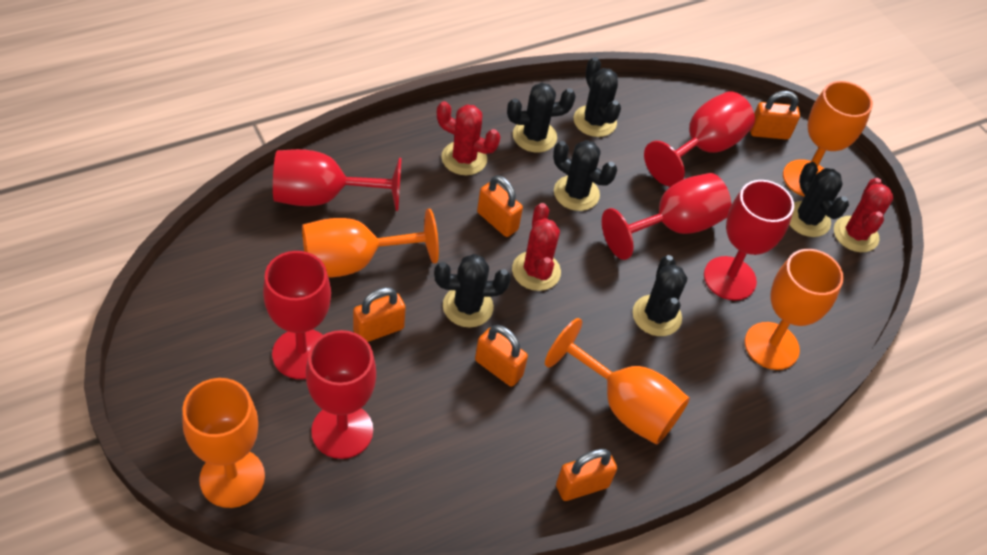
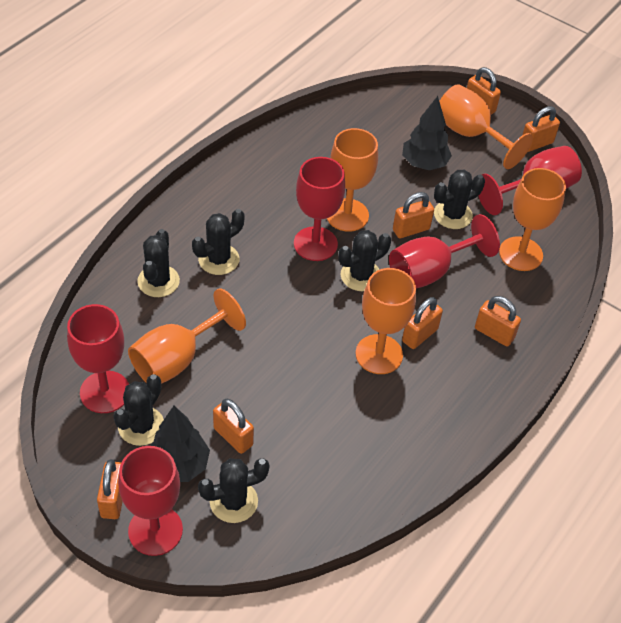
black tree: 0 -> 2
orange padlock: 5 -> 7
red cactus: 3 -> 0
red goblet: 6 -> 5

